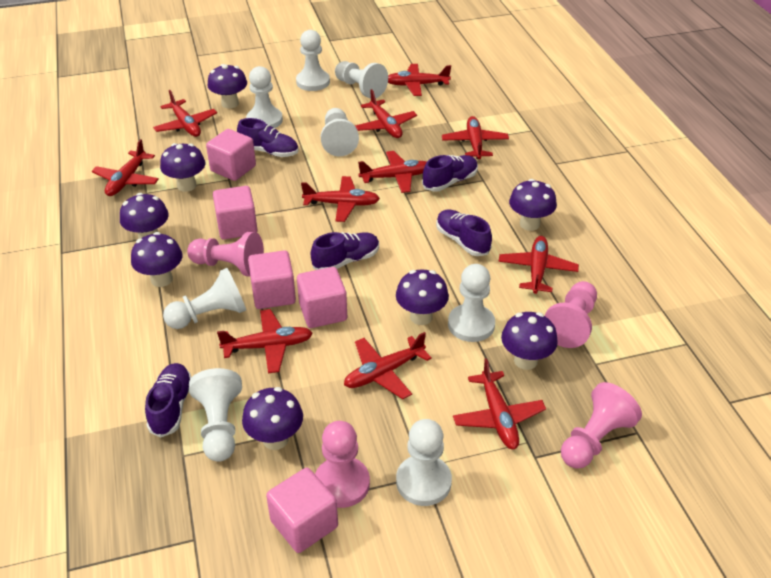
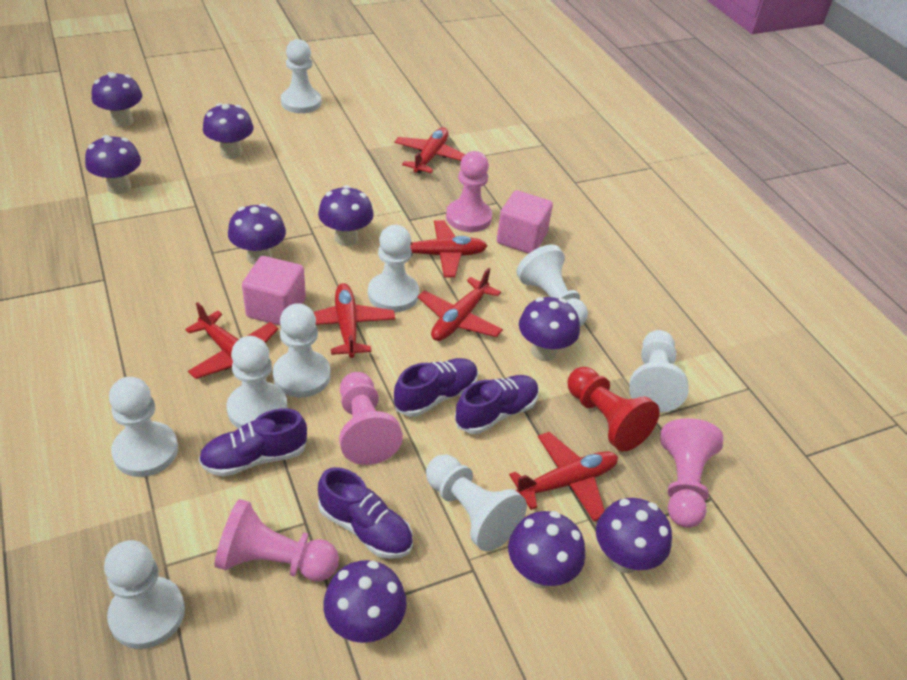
pink cube: 5 -> 2
purple mushroom: 8 -> 9
purple shoe: 5 -> 4
red pawn: 0 -> 1
red plane: 11 -> 6
white pawn: 8 -> 9

